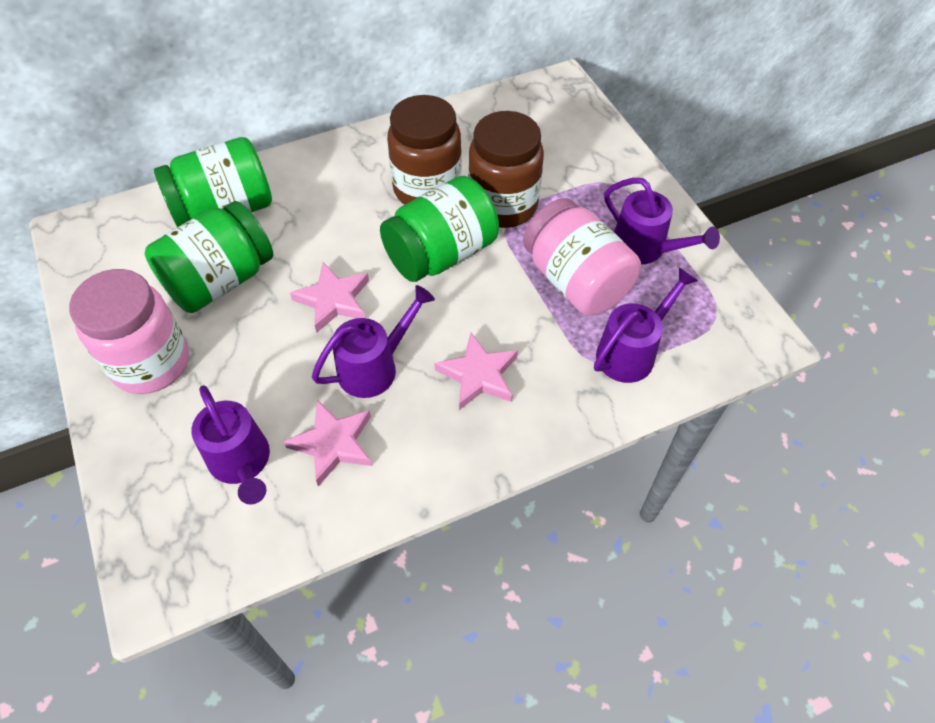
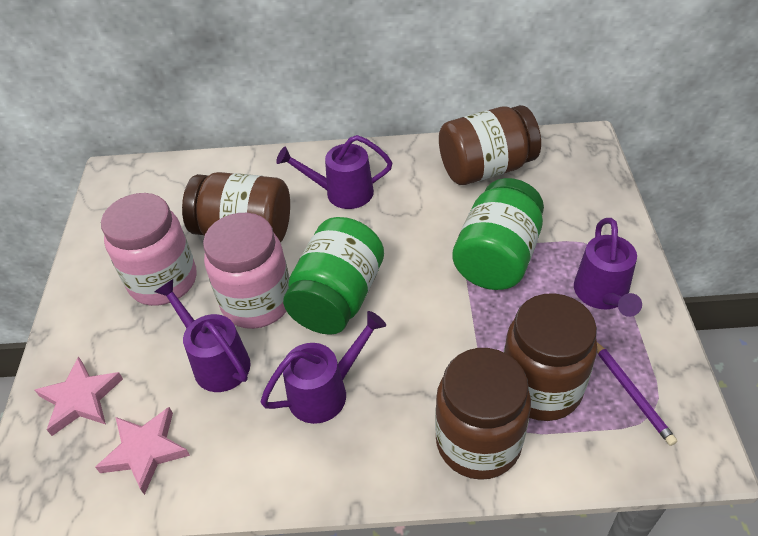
brown jar: 2 -> 4
green jar: 3 -> 2
pink star: 3 -> 2
purple pencil: 0 -> 1

